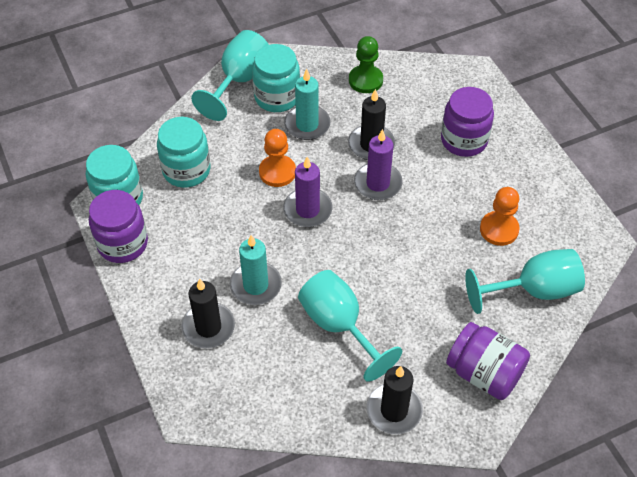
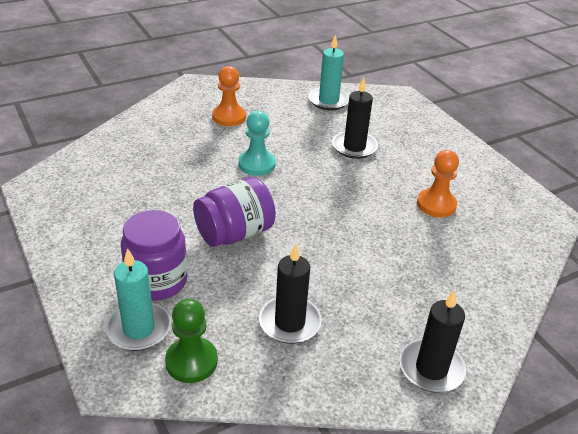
purple candle: 2 -> 0
purple jar: 3 -> 2
turquoise goblet: 3 -> 0
turquoise jar: 3 -> 0
turquoise pawn: 0 -> 1

